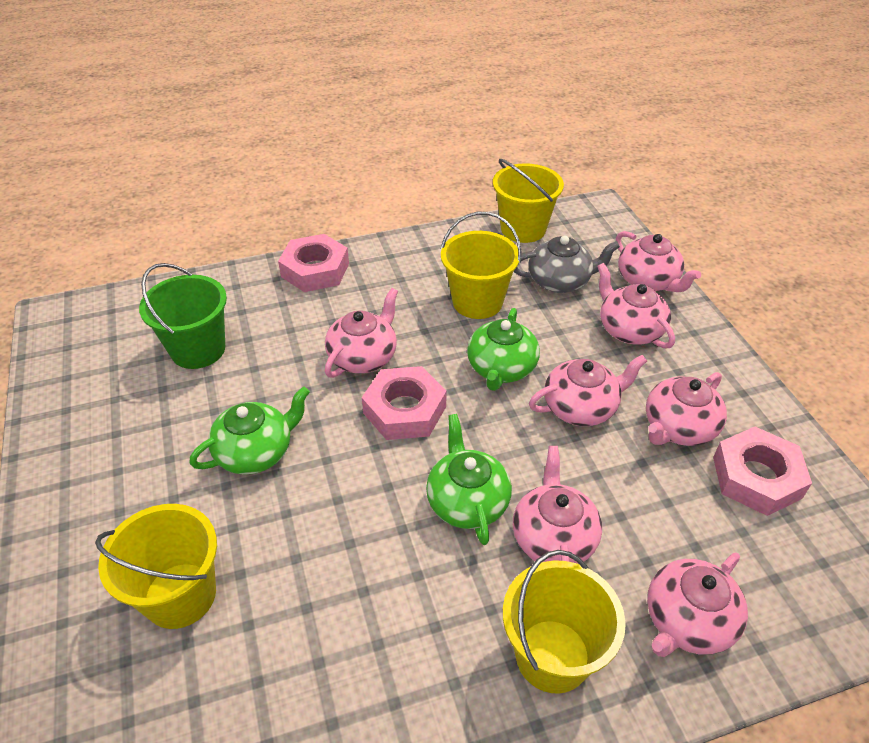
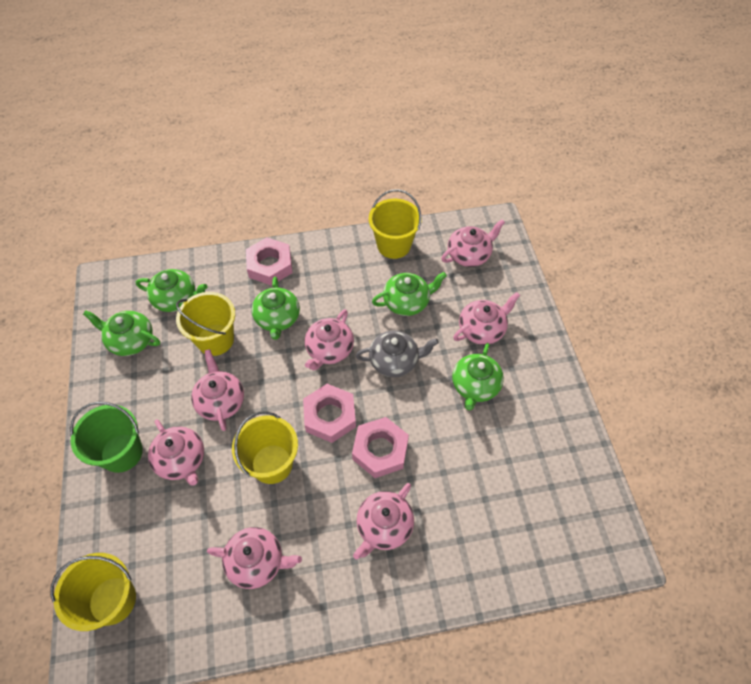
green teapot: 3 -> 5

